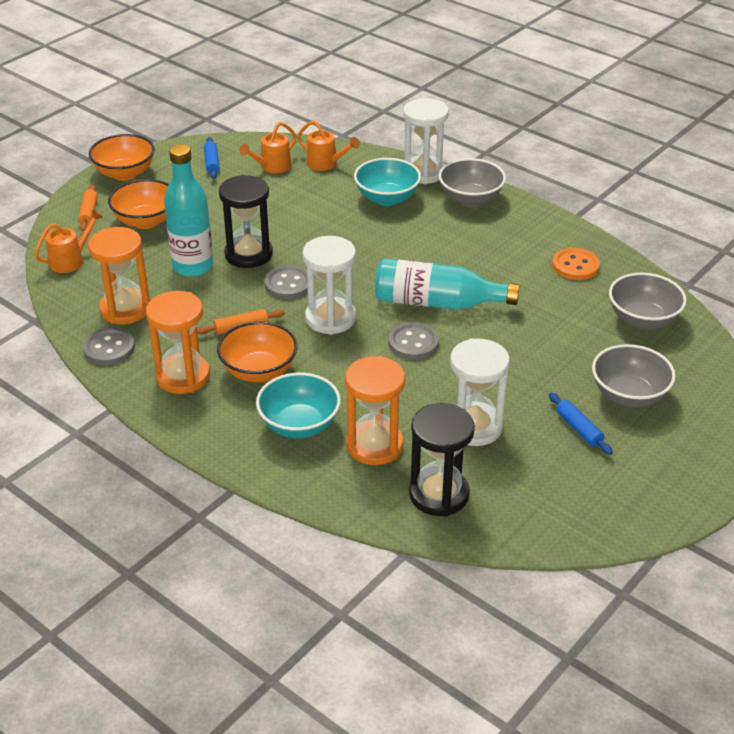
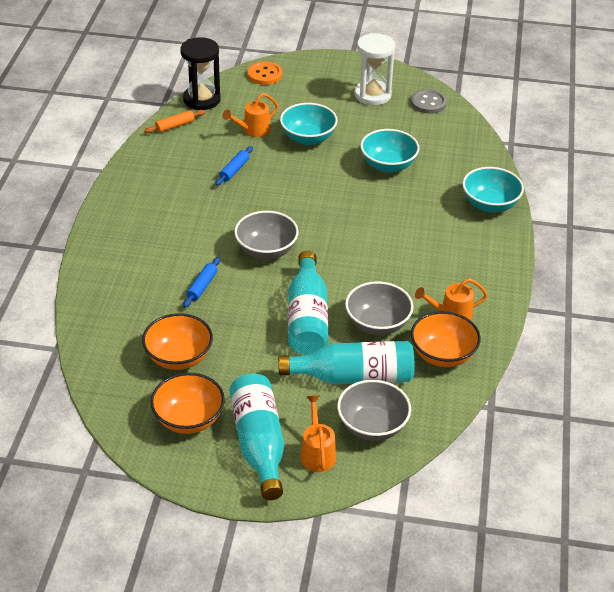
black hourglass: 2 -> 1
grey button: 3 -> 1
orange hourglass: 3 -> 0
orange rolling pin: 2 -> 1
turquoise bottle: 2 -> 3
turquoise bowl: 2 -> 3
white hourglass: 3 -> 1

